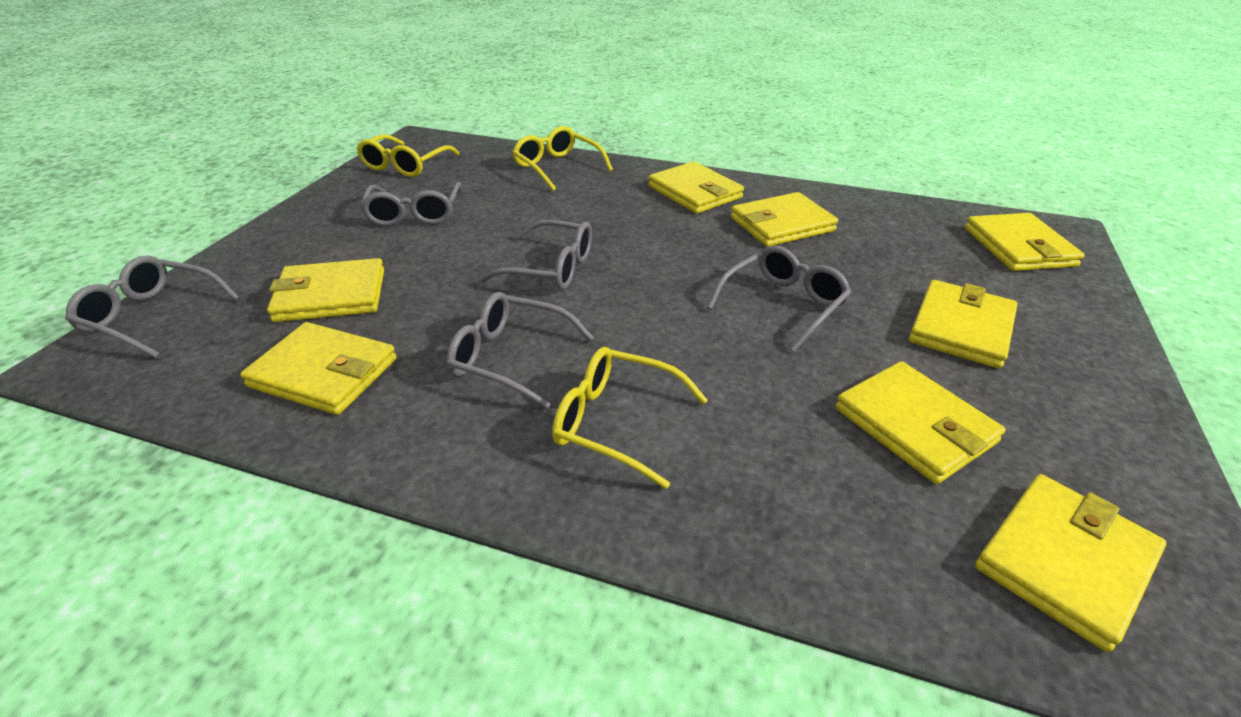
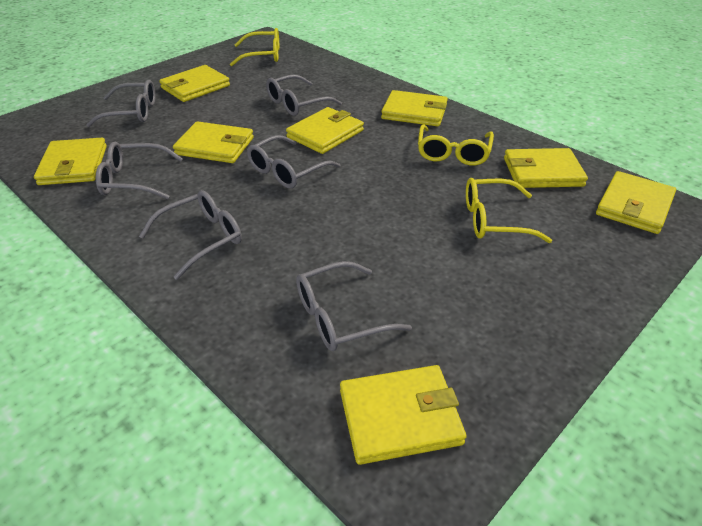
grey glasses: 5 -> 6

